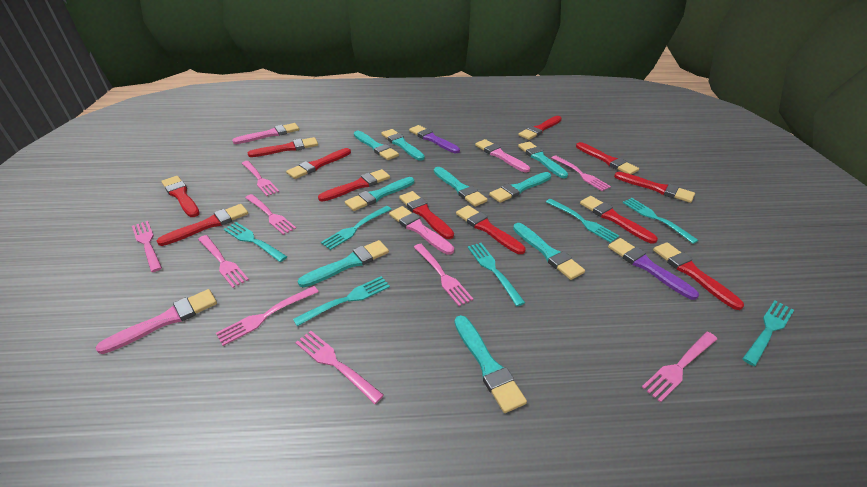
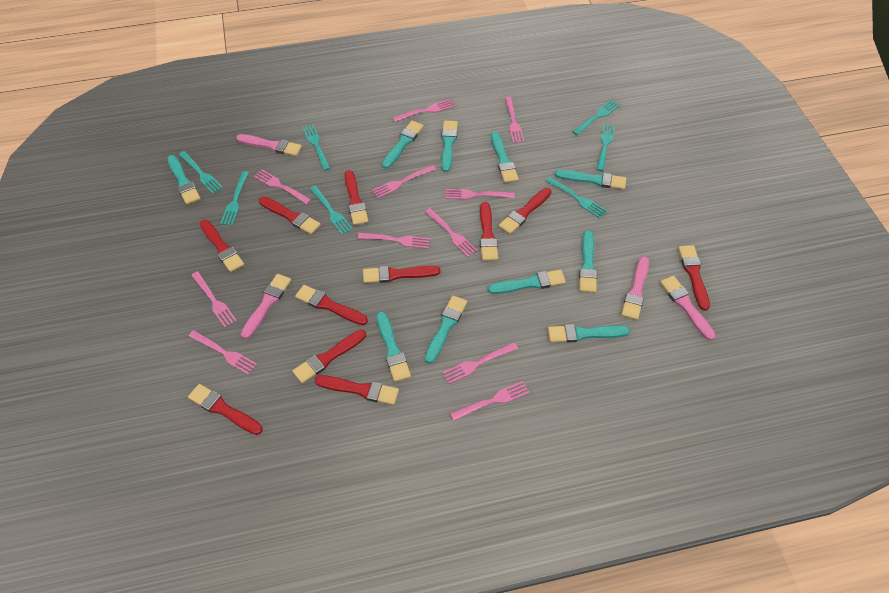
pink fork: 9 -> 11
purple brush: 2 -> 0
red brush: 12 -> 11
turquoise brush: 9 -> 10

